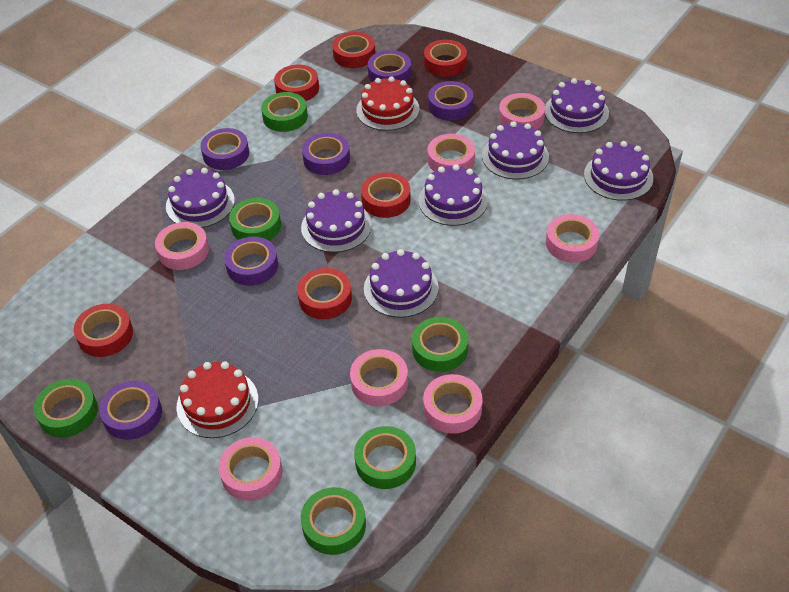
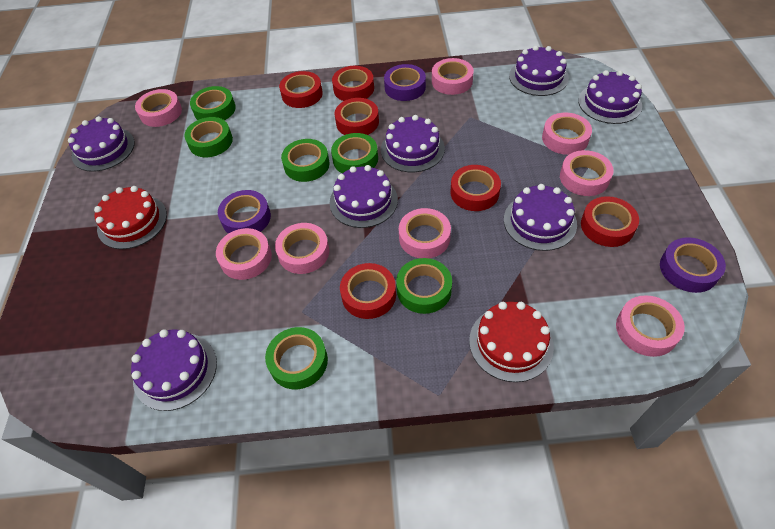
pink tape: 7 -> 8
purple tape: 6 -> 3

